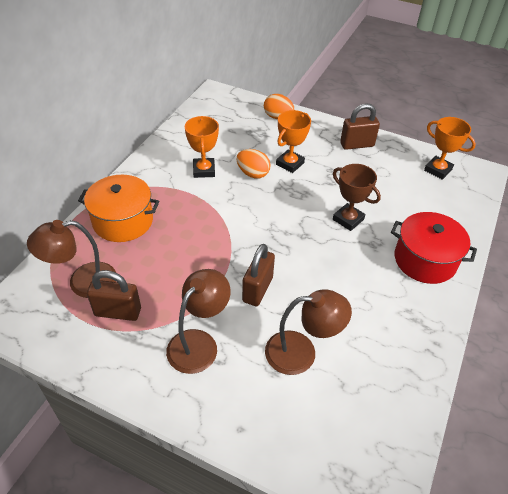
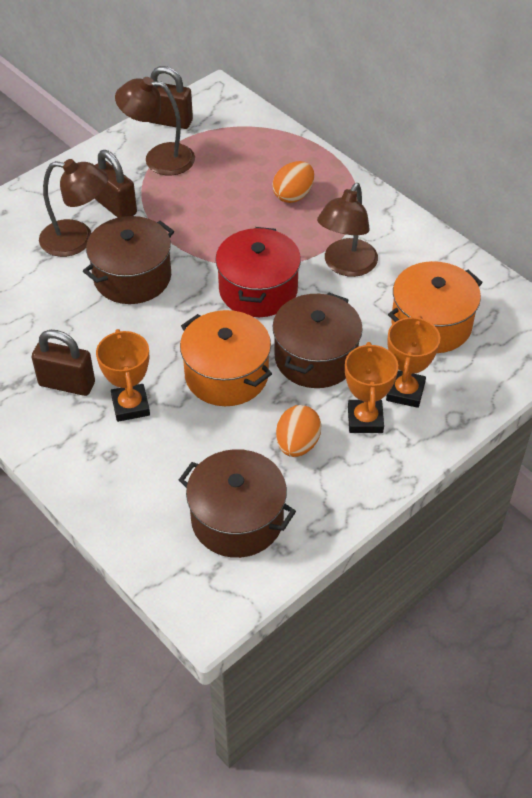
brown pot: 0 -> 3
brown trophy: 1 -> 0
orange pot: 1 -> 2

